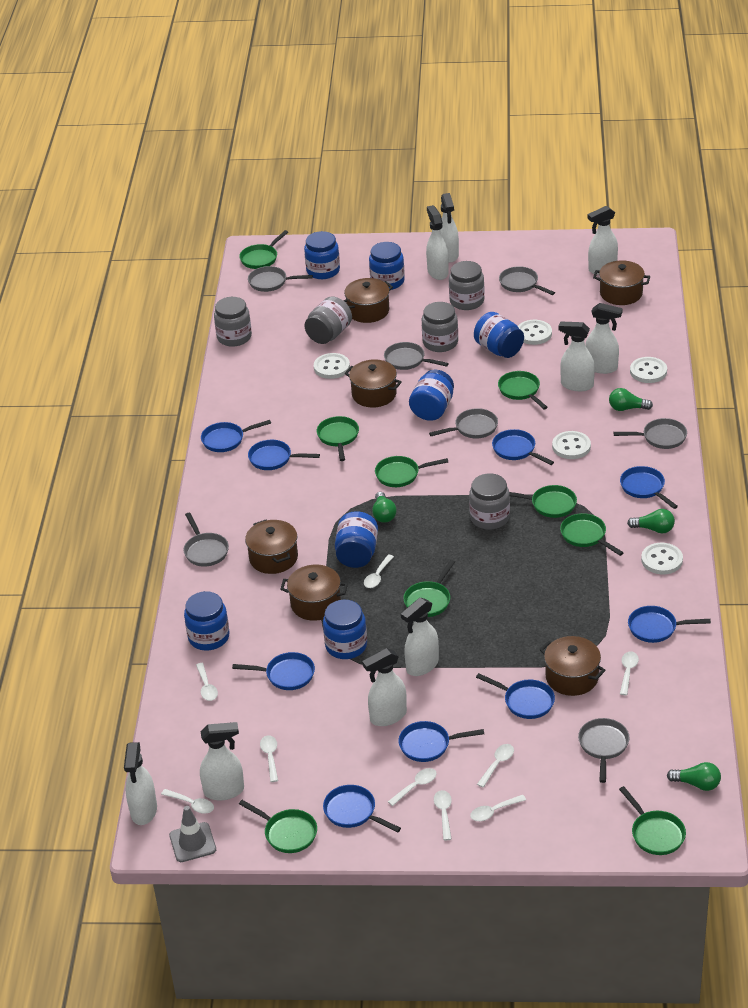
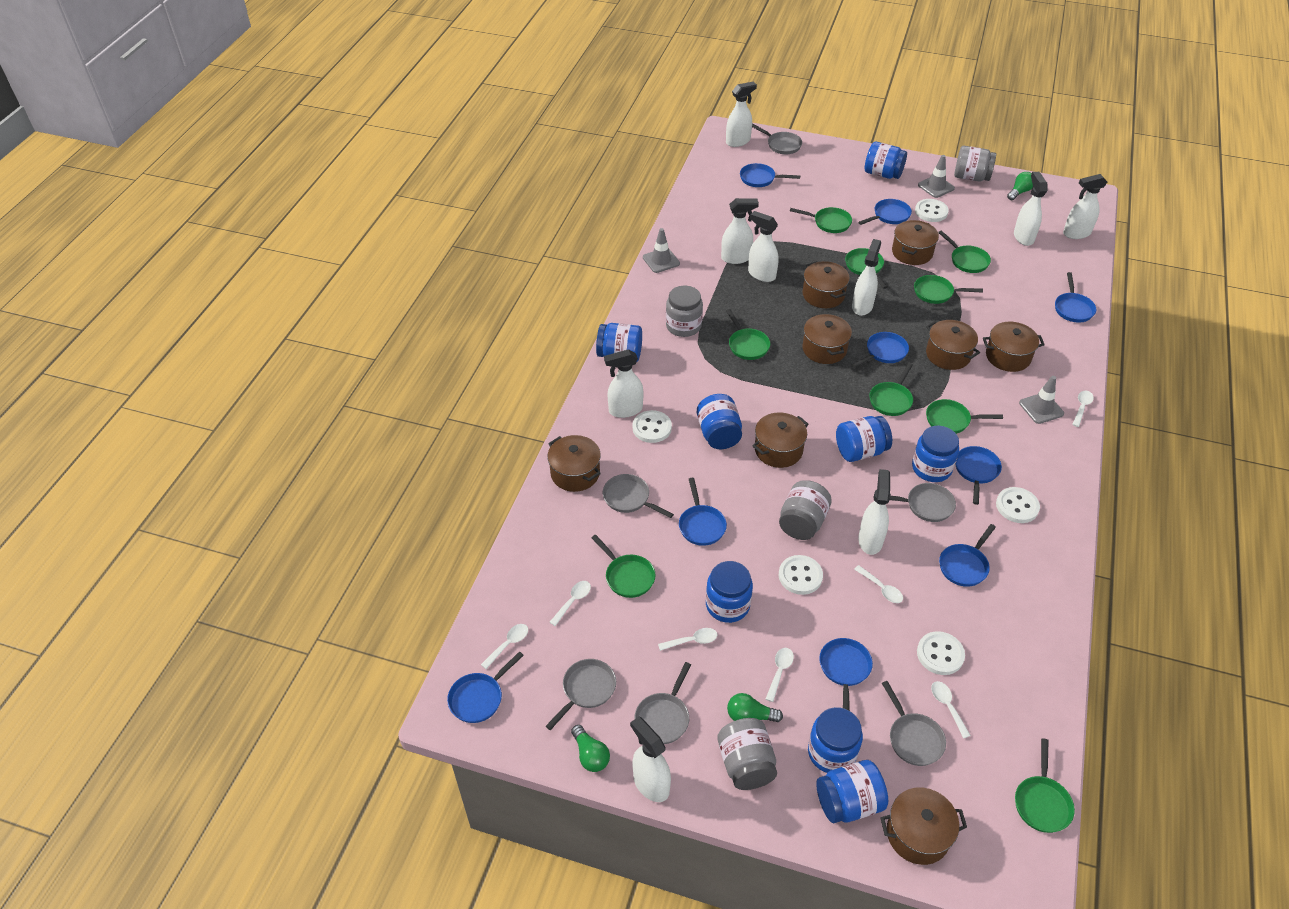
blue jar: 7 -> 8
brown pot: 6 -> 8
green light bulb: 4 -> 3
grey jar: 5 -> 4
grey pan: 7 -> 6
grey traffic cone: 1 -> 3
white spoon: 9 -> 7

